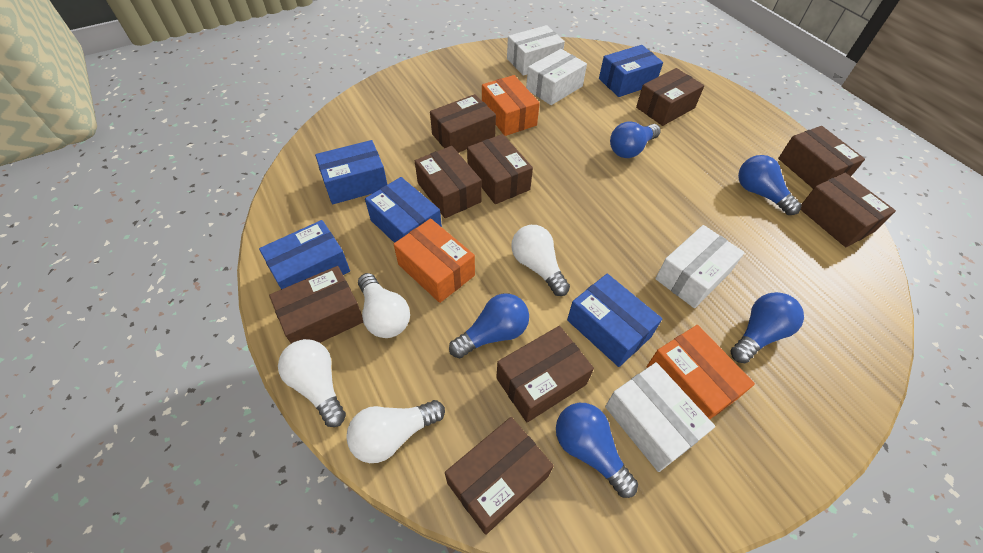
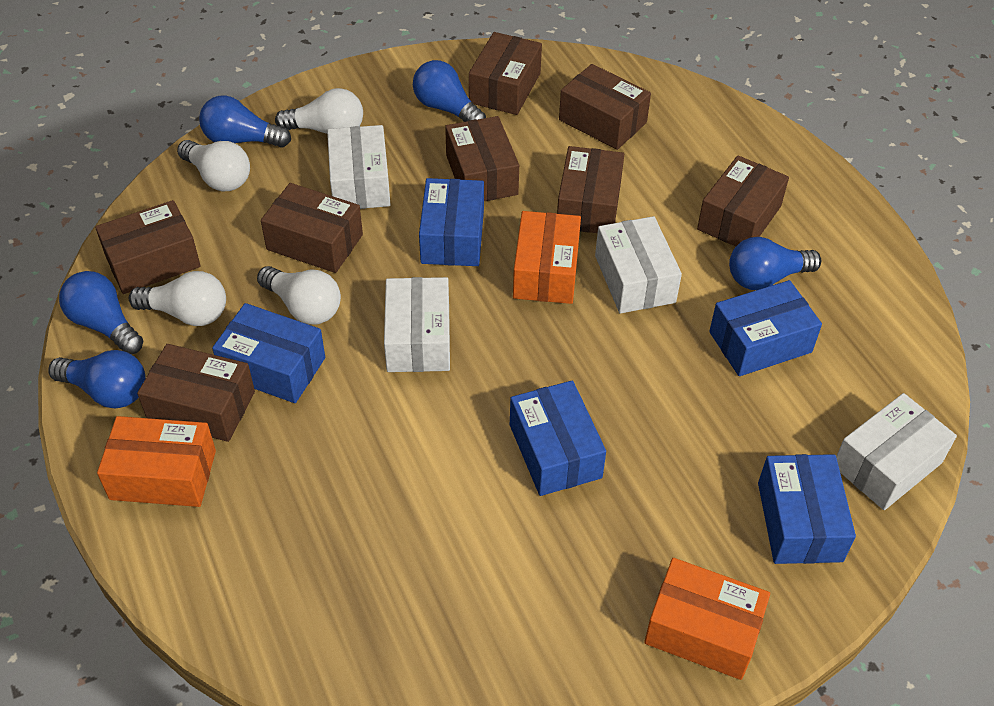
brown box: 9 -> 8

